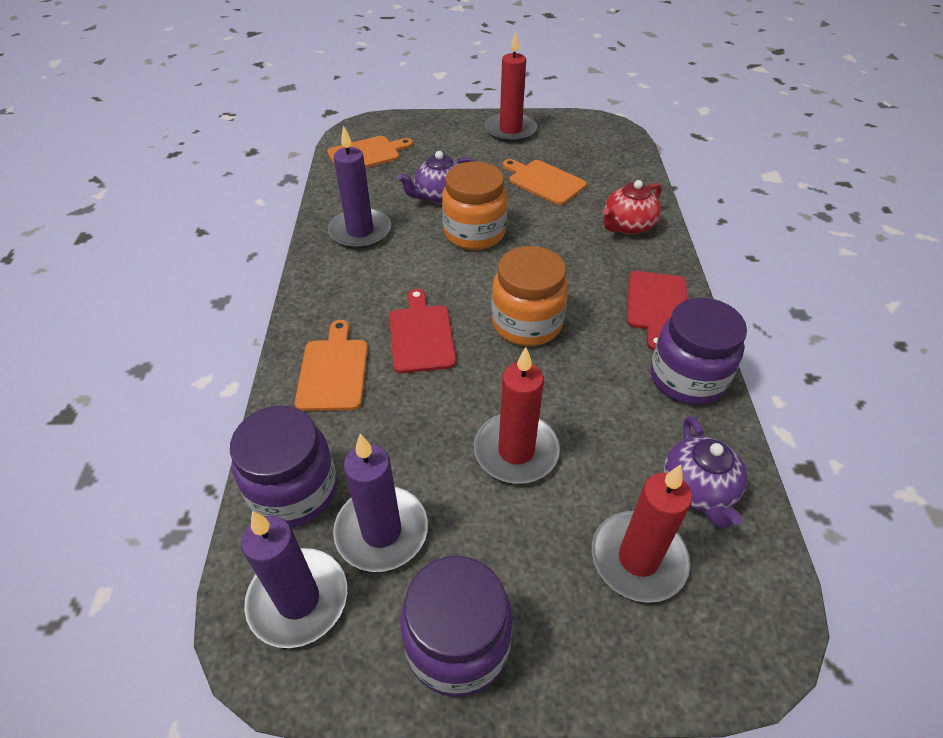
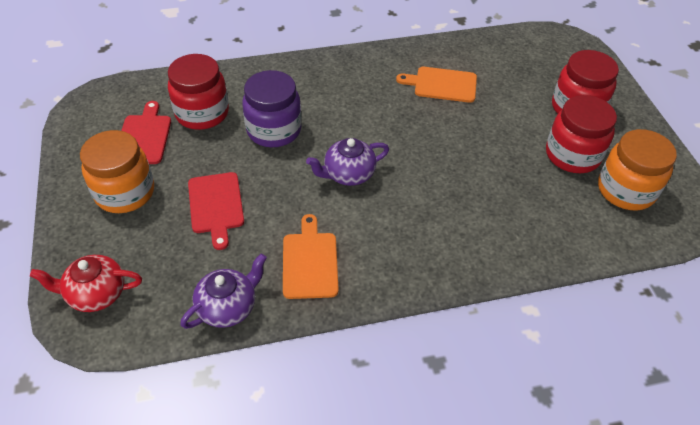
orange cutting board: 3 -> 2
purple candle: 3 -> 0
purple jar: 3 -> 1
red candle: 3 -> 0
red jar: 0 -> 3

